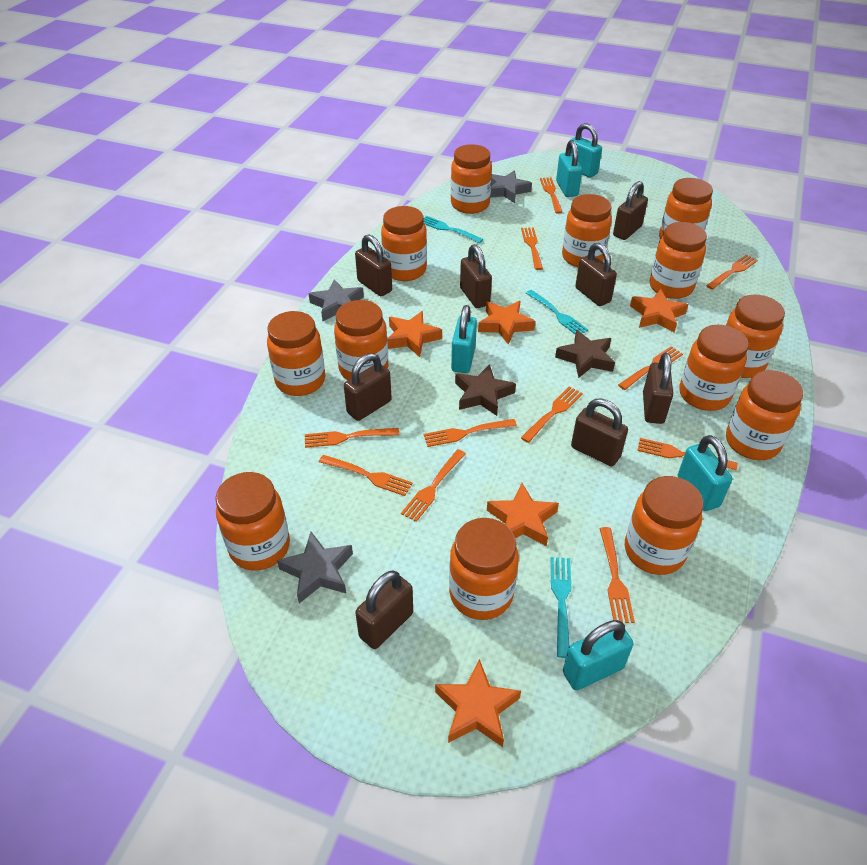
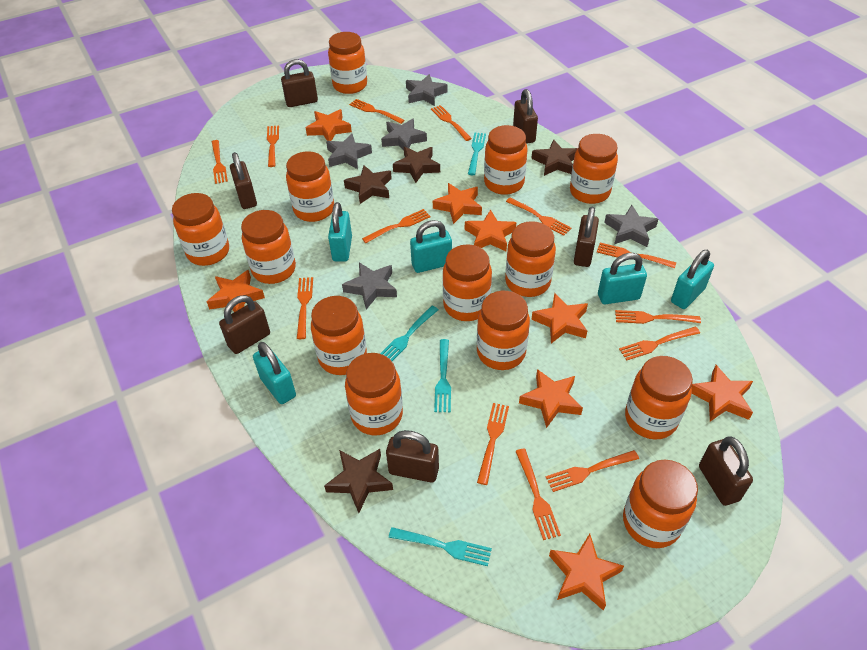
brown padlock: 8 -> 7
brown star: 2 -> 4
grey star: 3 -> 5
orange fork: 11 -> 13
orange star: 5 -> 8
turquoise fork: 3 -> 4

